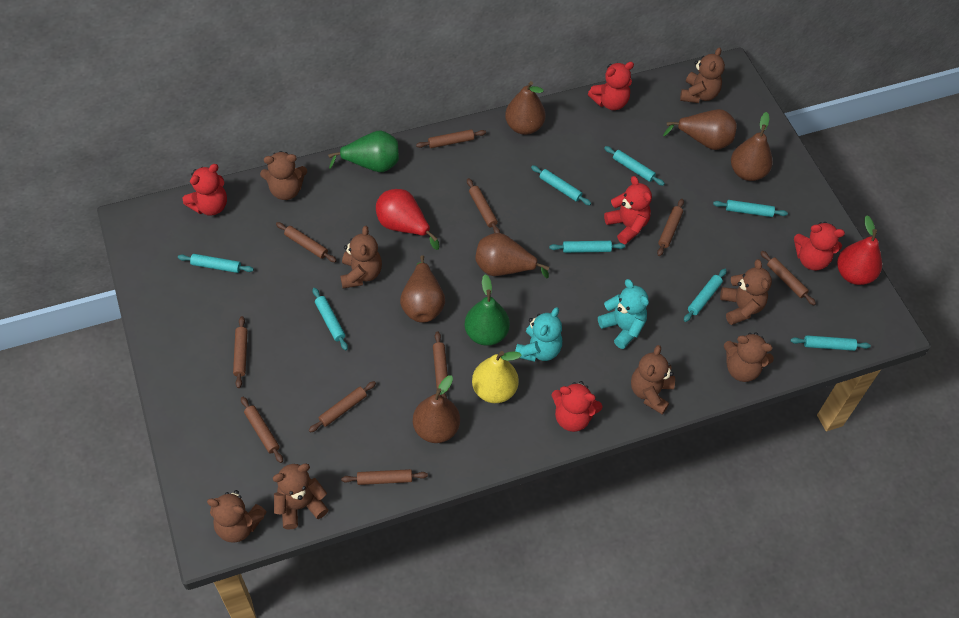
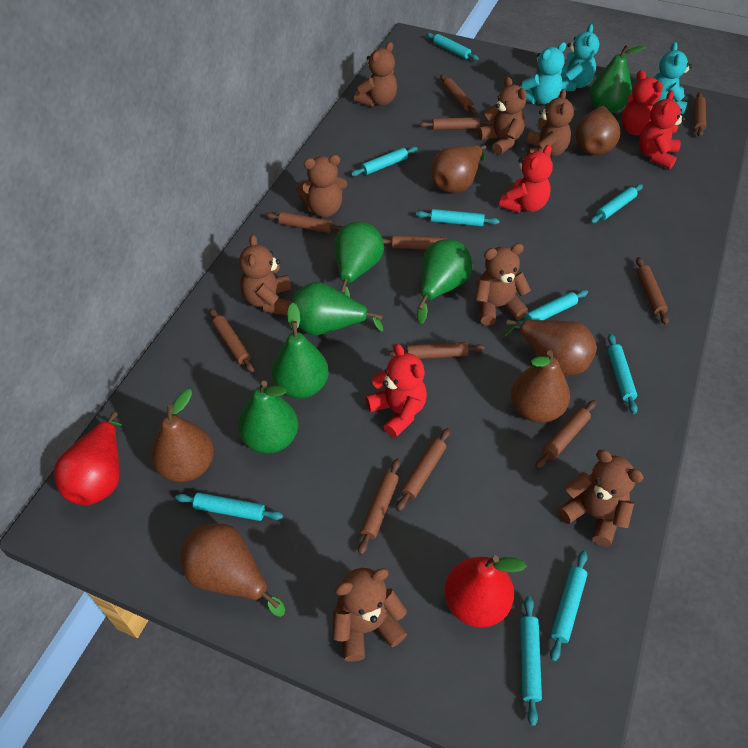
brown rolling pin: 10 -> 11
green pear: 2 -> 6
red teddy bear: 5 -> 4
turquoise rolling pin: 8 -> 9
turquoise teddy bear: 2 -> 3
yellow pear: 1 -> 0

